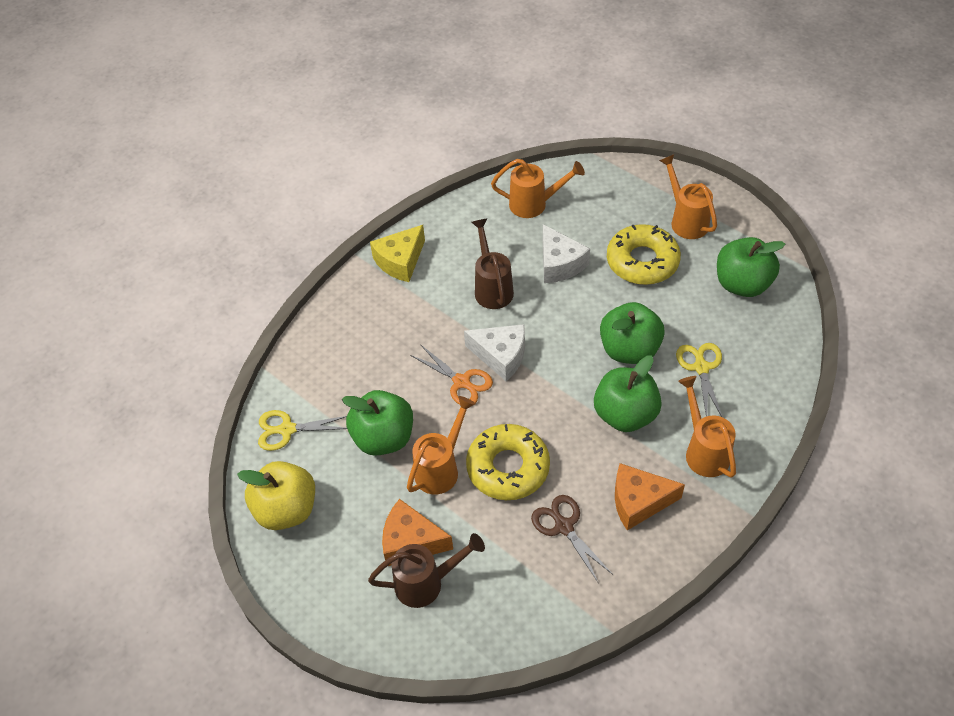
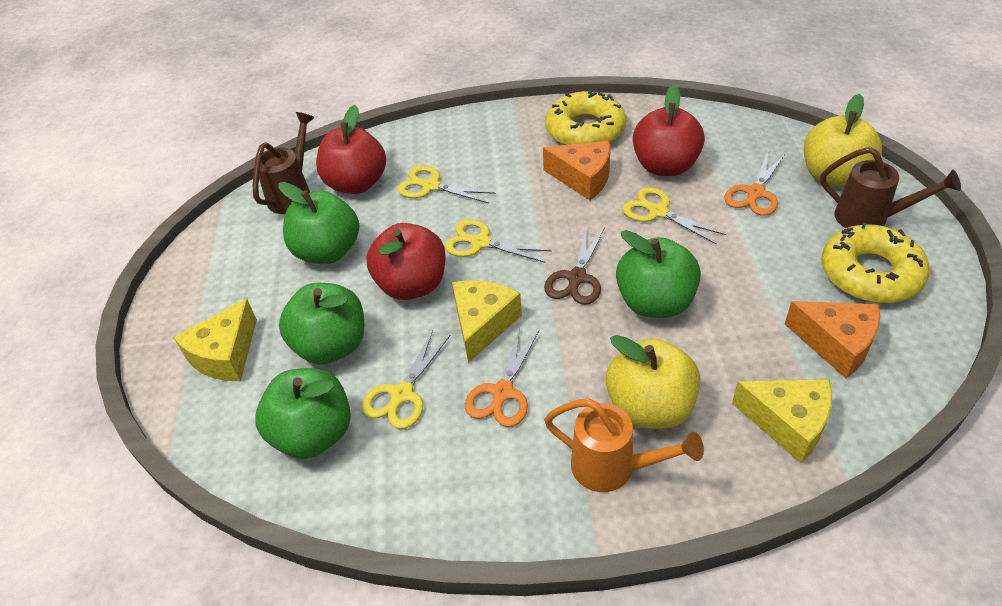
orange scissors: 1 -> 2
orange watering can: 4 -> 1
red apple: 0 -> 3
white cheese: 2 -> 0
yellow apple: 1 -> 2
yellow cheese: 1 -> 3
yellow scissors: 2 -> 4

